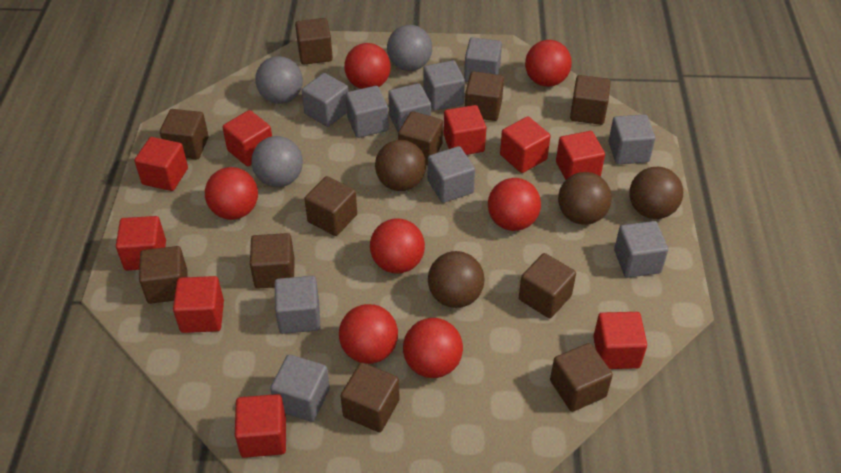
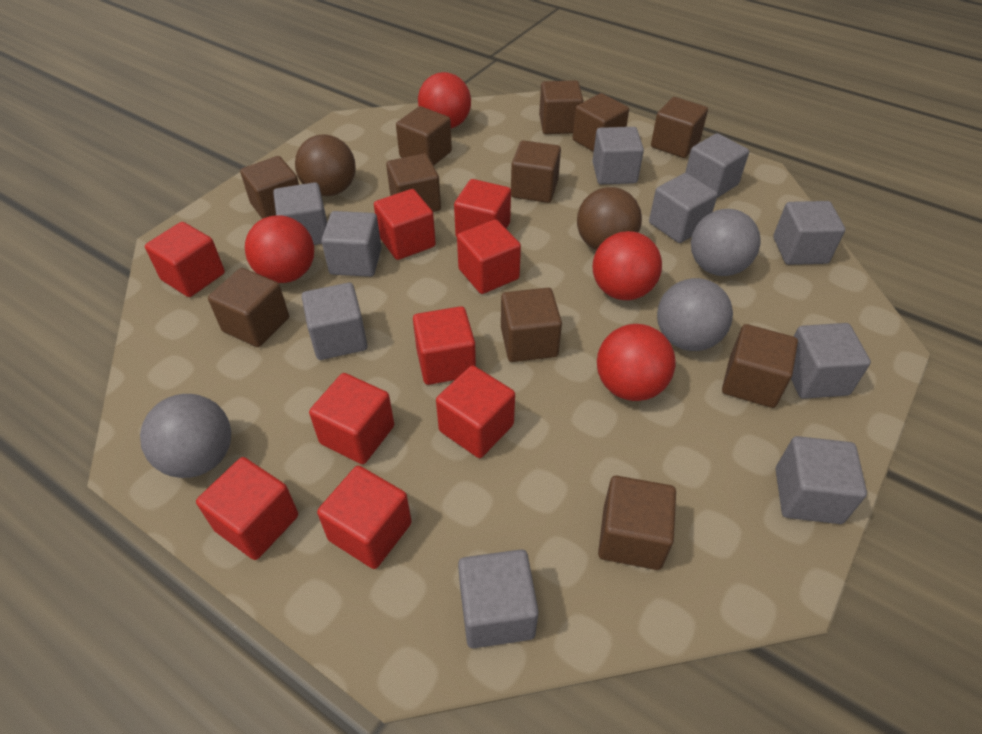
brown ball: 4 -> 2
red ball: 7 -> 4

